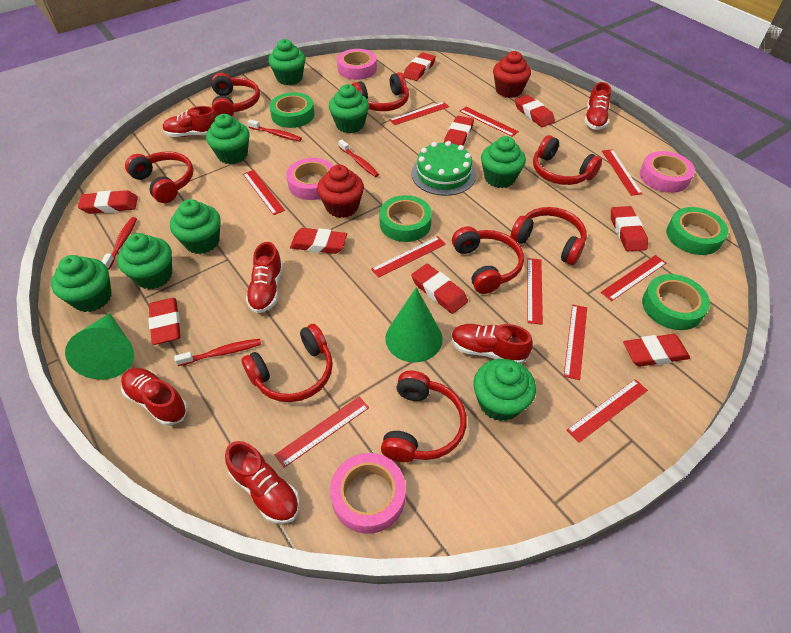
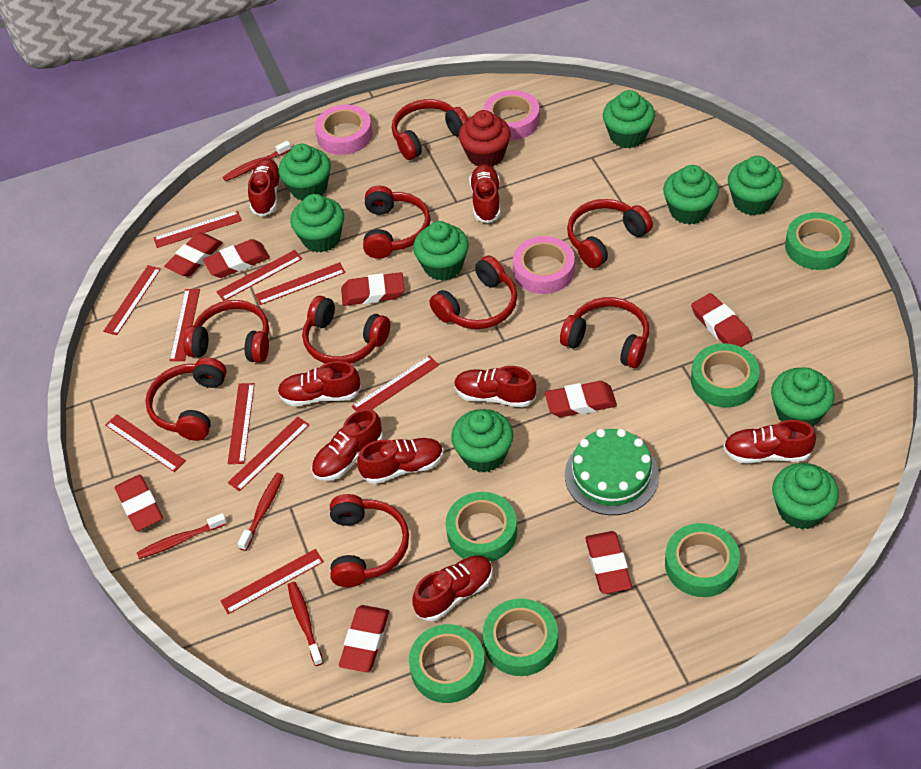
green cone: 2 -> 0
green cupcake: 8 -> 9
green tape: 4 -> 6
pink tape: 4 -> 3
red cupcake: 2 -> 1
red eraser: 9 -> 8
red headphones: 8 -> 9
red shoe: 6 -> 8

